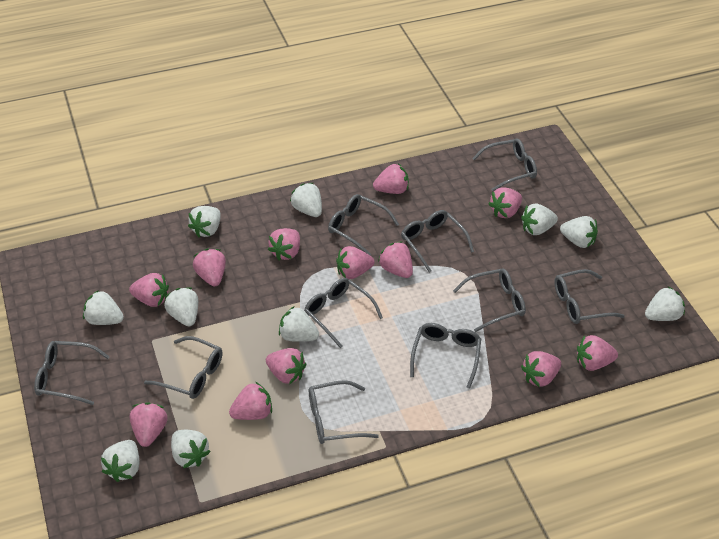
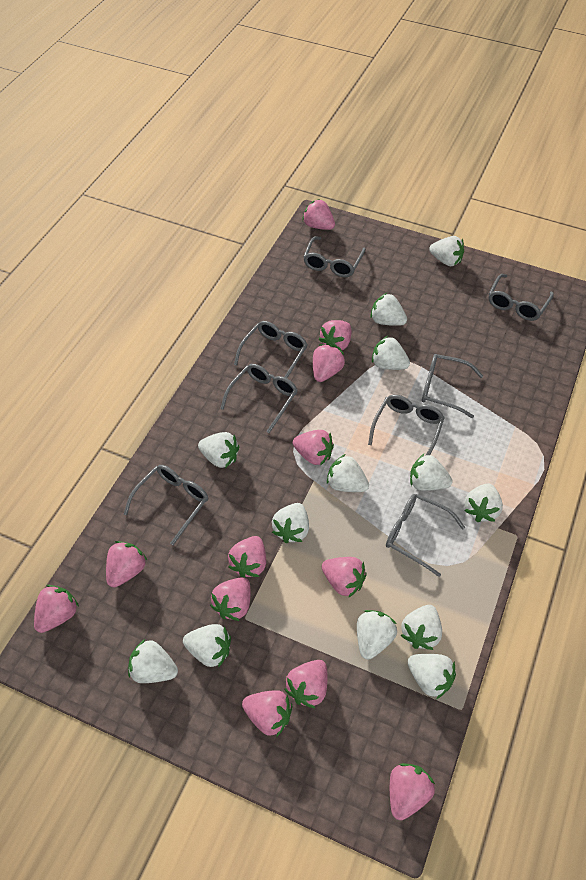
grey glasses: 10 -> 8
white strawberry: 10 -> 13

